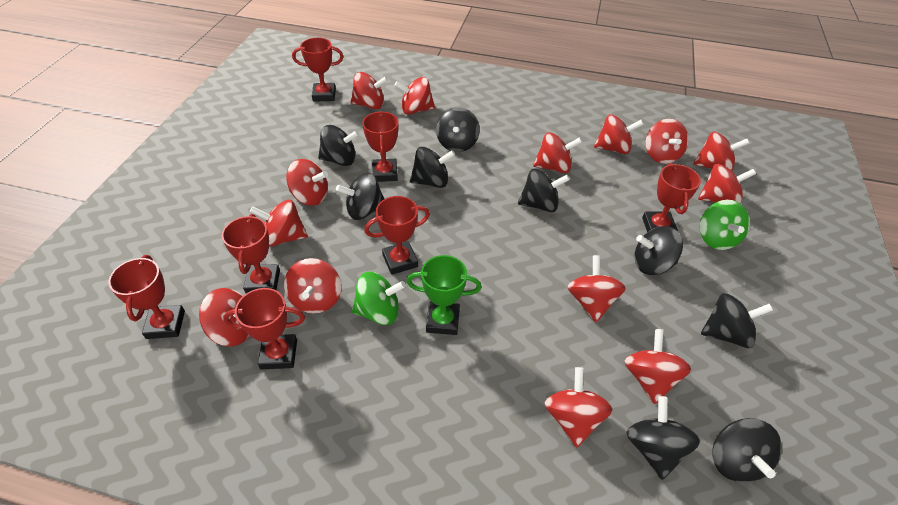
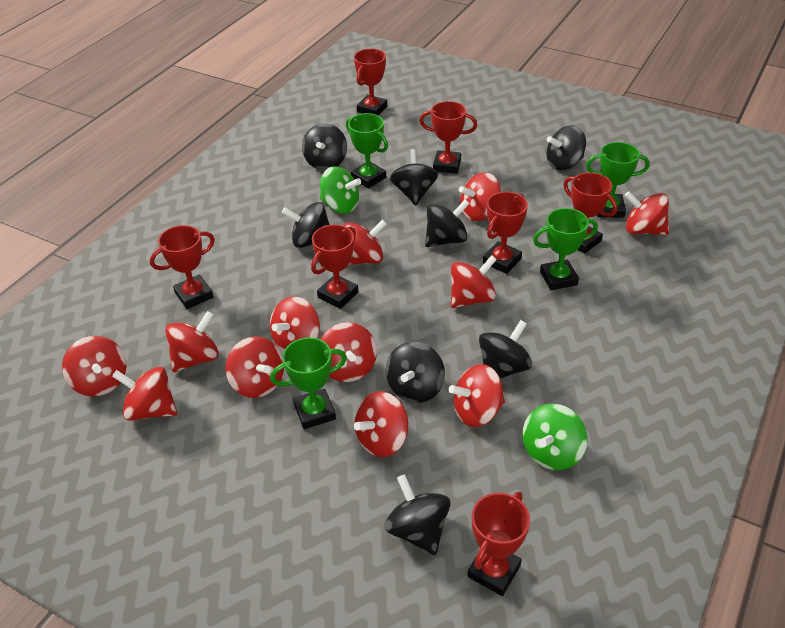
black spinning top: 9 -> 8
green trophy: 1 -> 4
red spinning top: 14 -> 12

